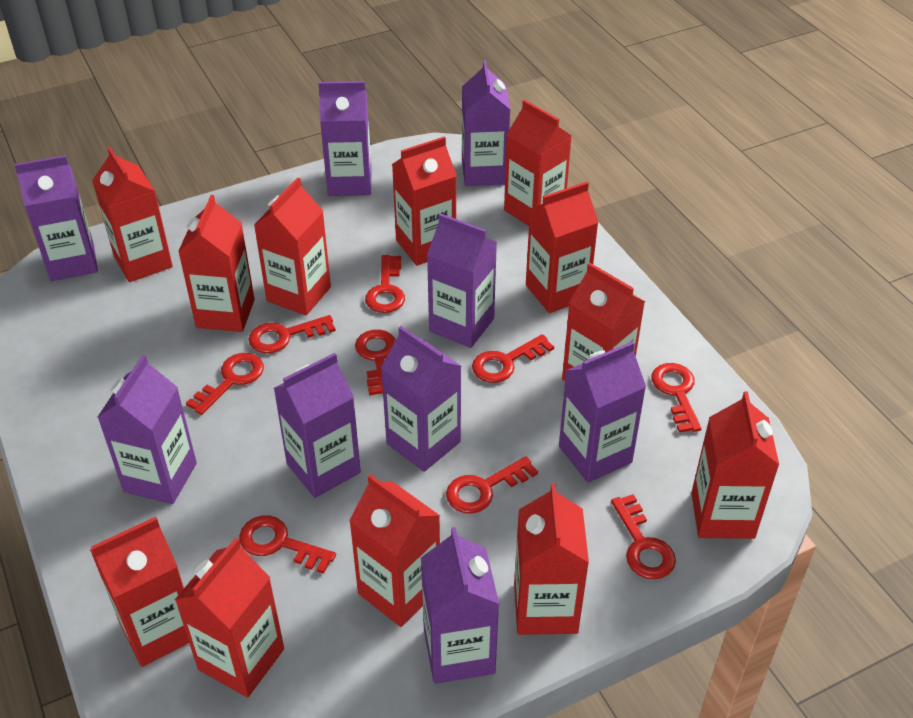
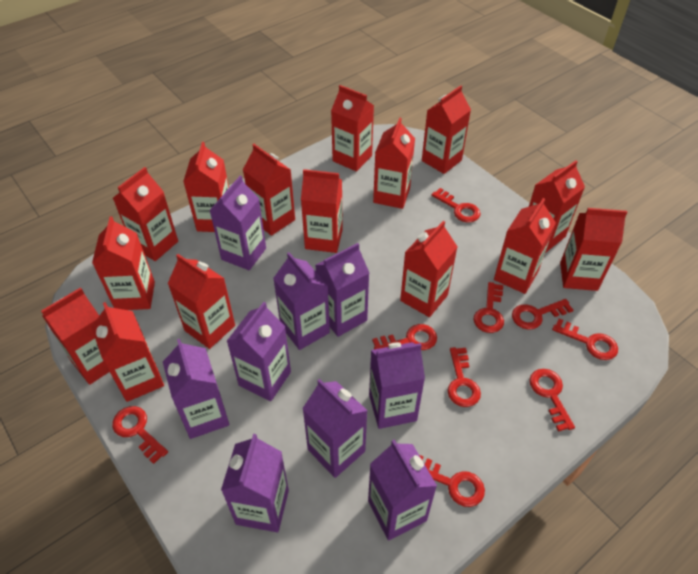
red carton: 12 -> 15

